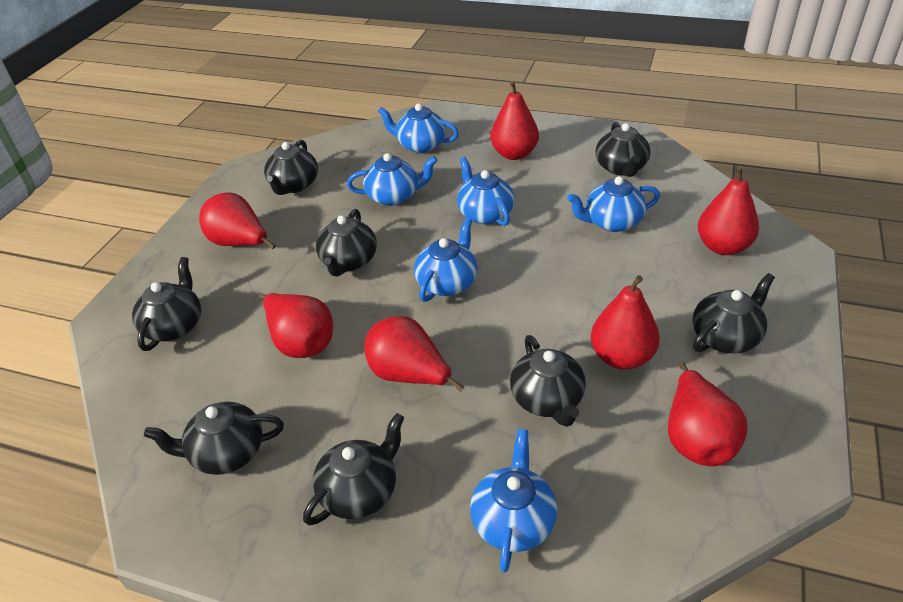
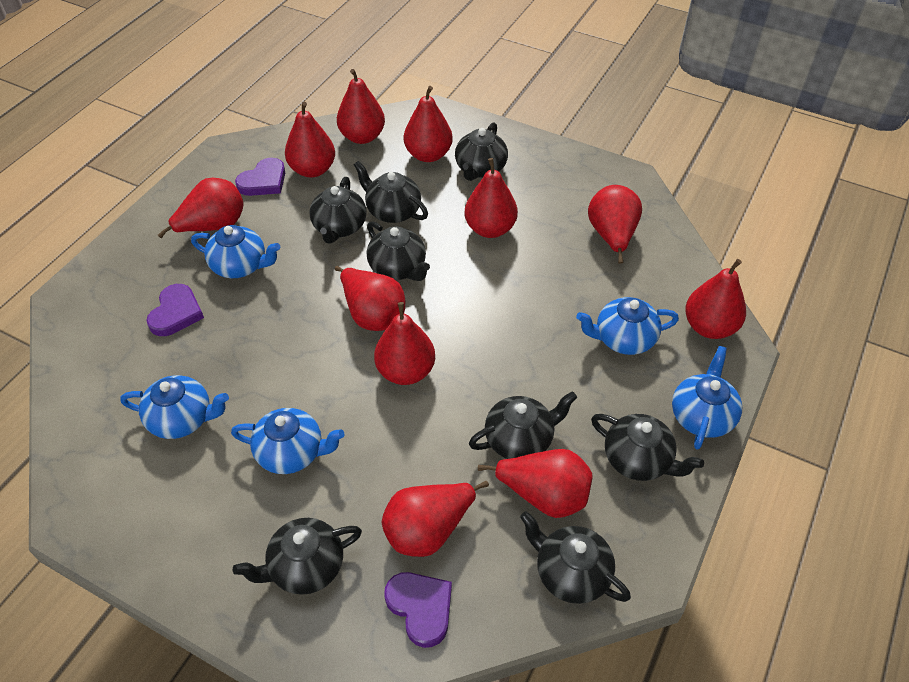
blue teapot: 6 -> 5
purple heart: 0 -> 3
red pear: 7 -> 11

